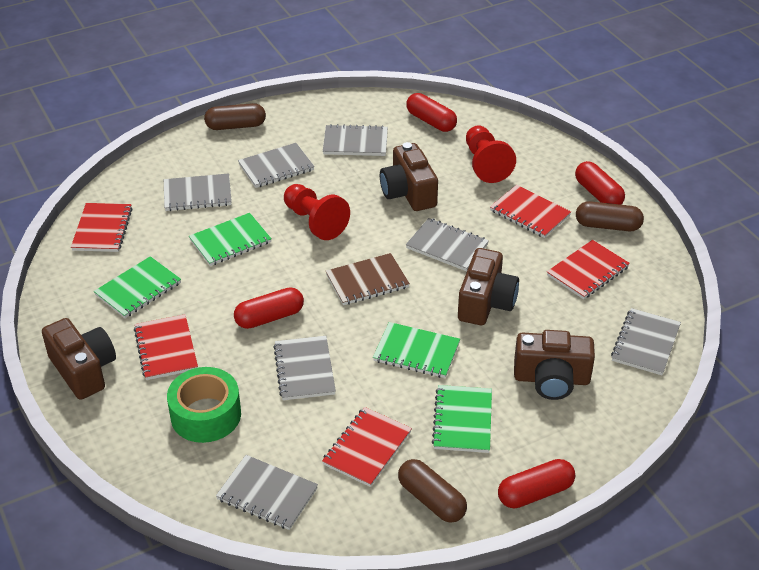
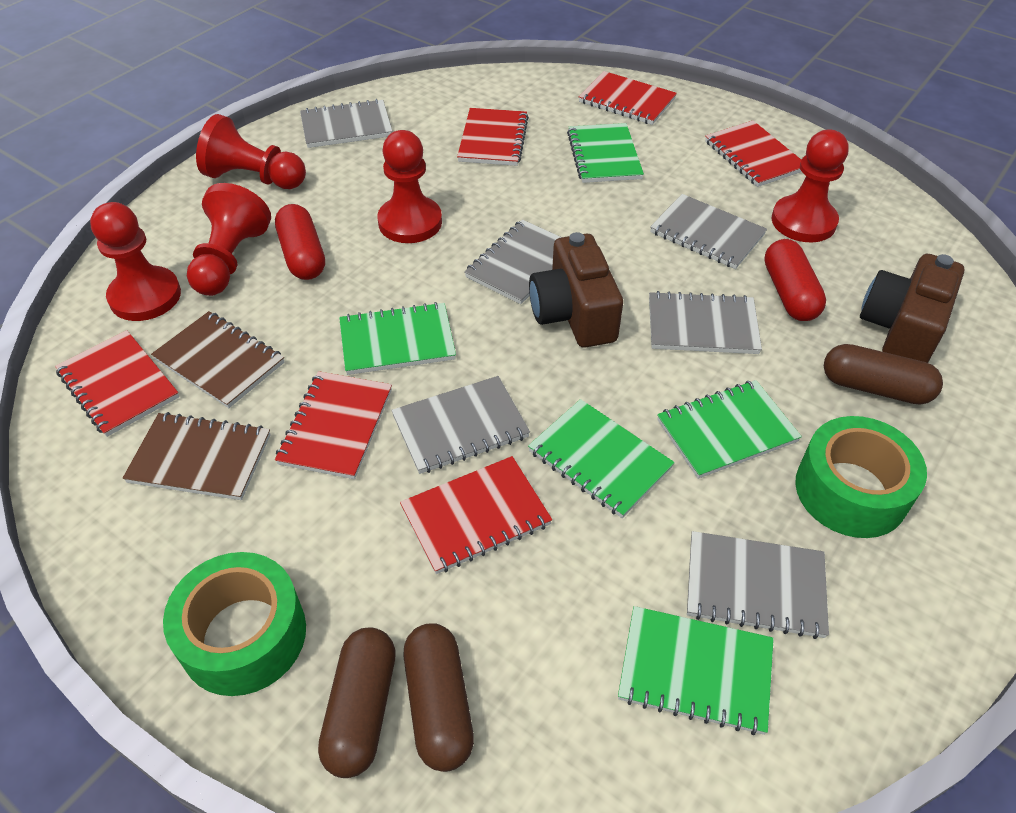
brown camera: 4 -> 2
brown notebook: 1 -> 2
green notebook: 4 -> 5
green tape: 1 -> 2
grey notebook: 7 -> 6
red capsule: 4 -> 2
red notebook: 5 -> 6
red pawn: 2 -> 5

